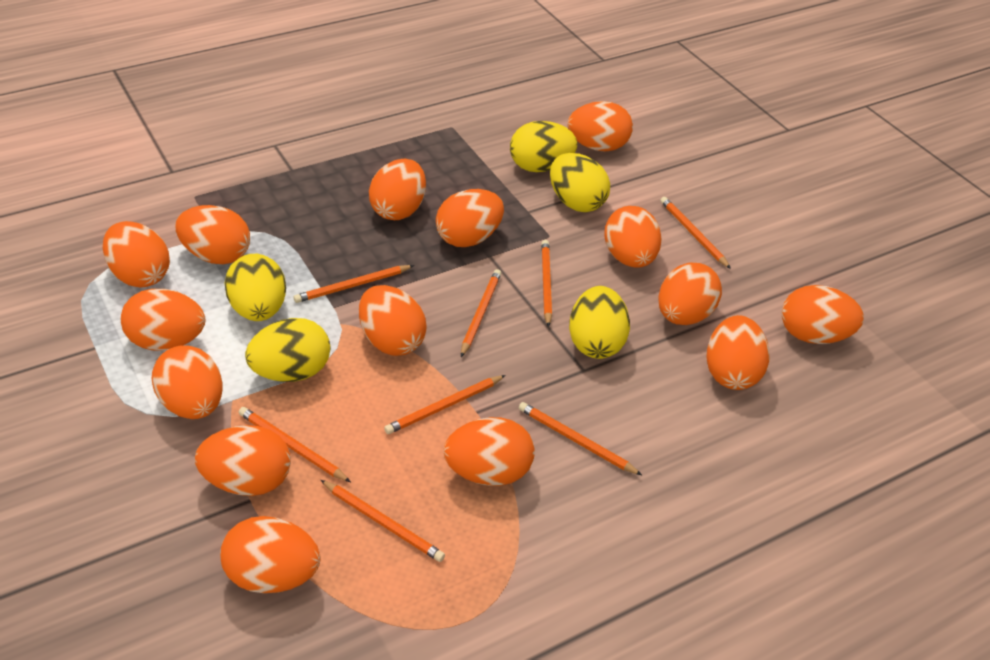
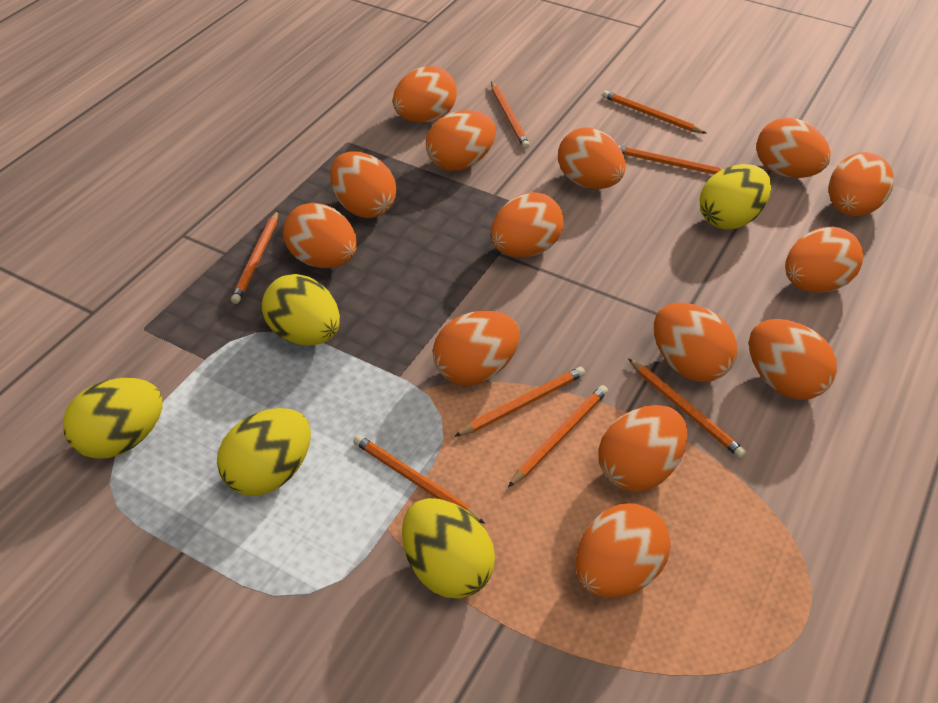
orange egg: 15 -> 14

